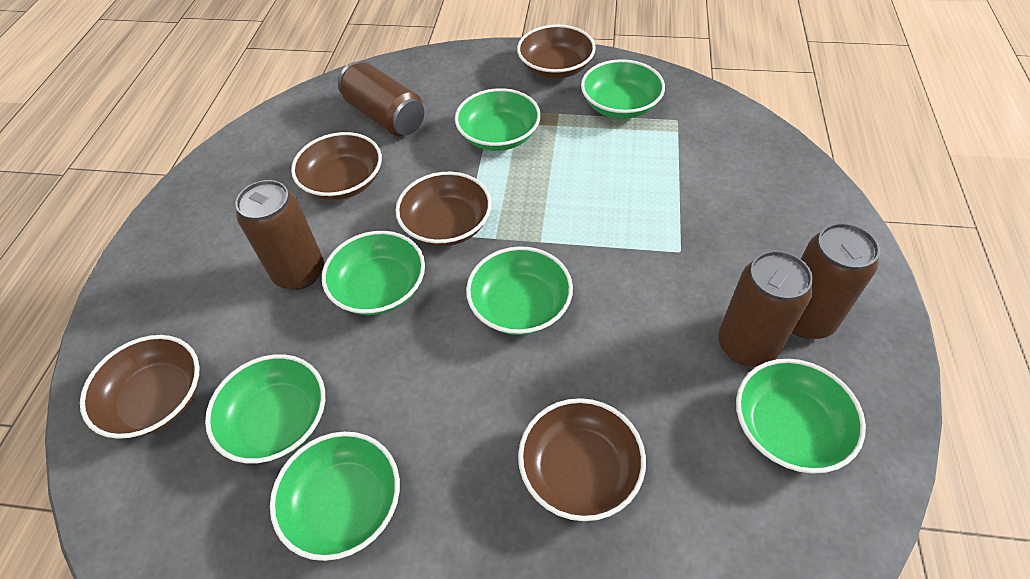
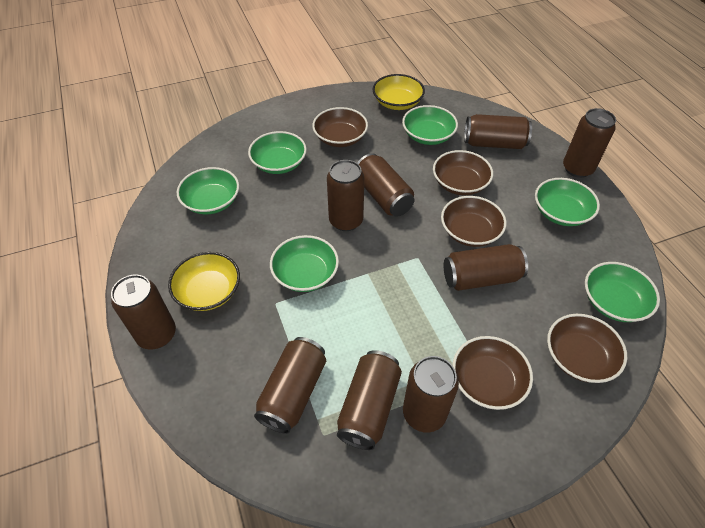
brown can: 4 -> 9
green bowl: 7 -> 6
yellow bowl: 0 -> 2

